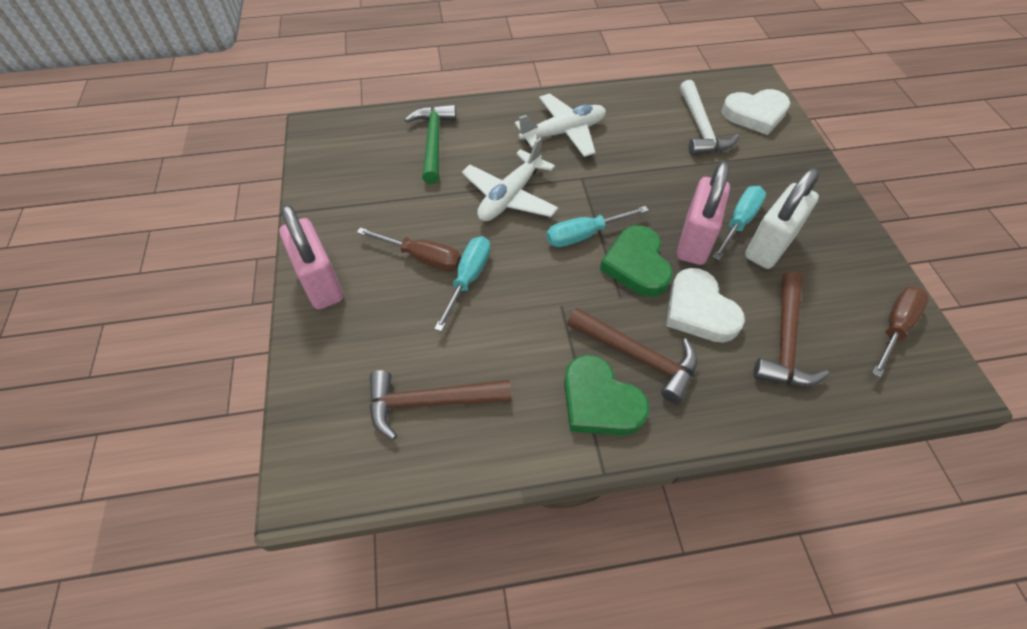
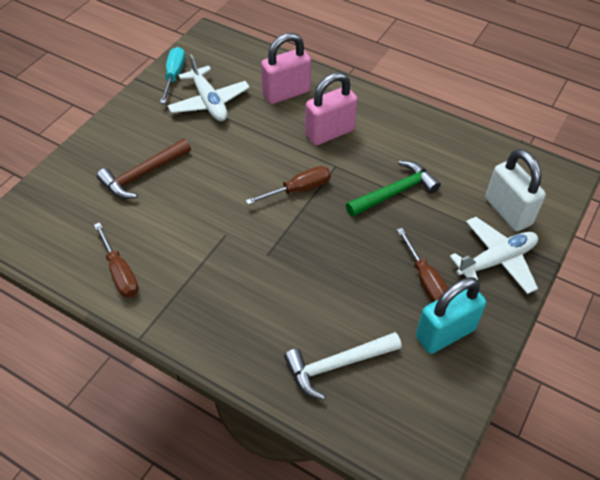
brown hammer: 3 -> 1
brown screwdriver: 2 -> 3
green heart: 2 -> 0
turquoise padlock: 0 -> 1
turquoise screwdriver: 3 -> 1
white heart: 2 -> 0

